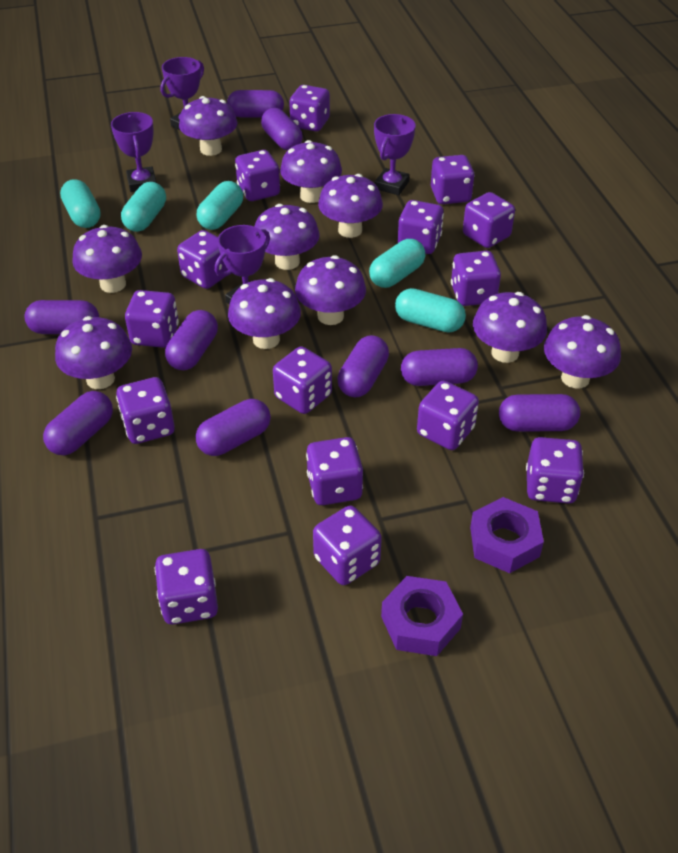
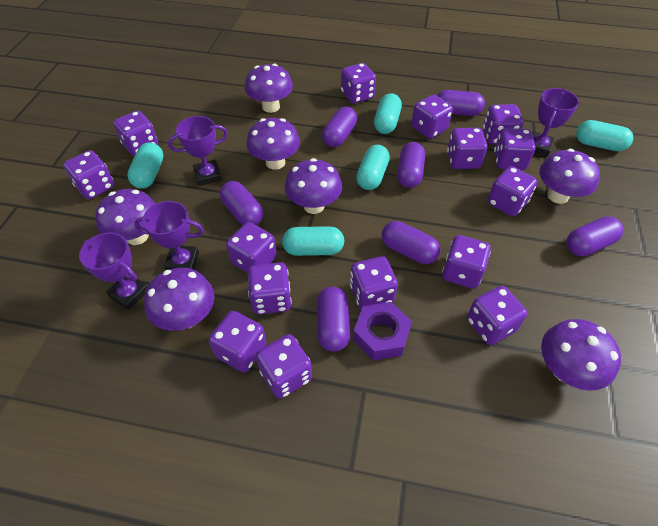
purple capsule: 9 -> 7
purple mushroom: 10 -> 7
purple nut: 2 -> 1

